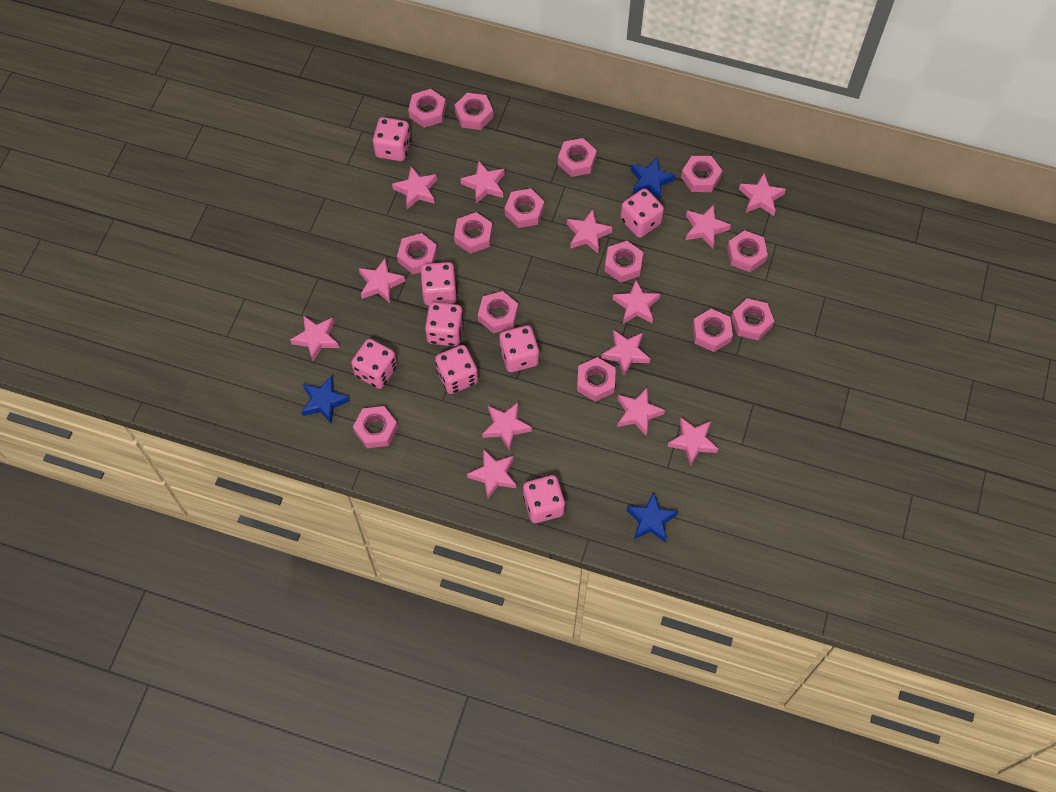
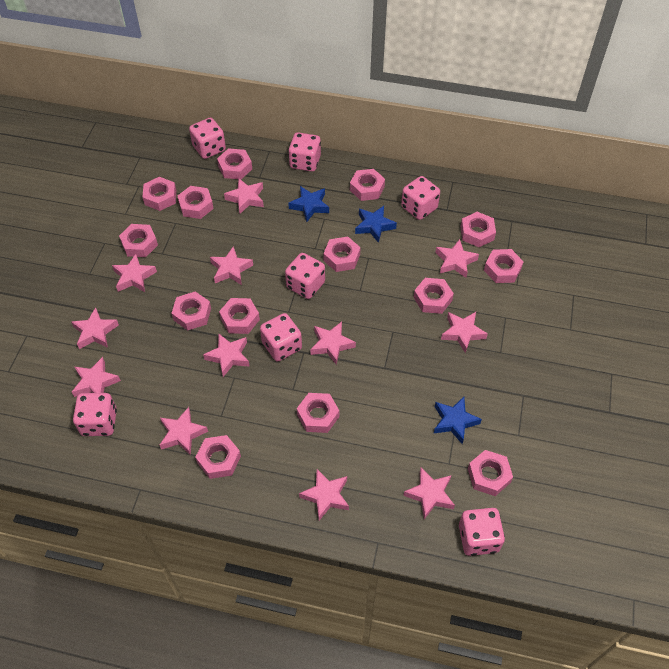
pink dice: 8 -> 7
pink star: 13 -> 12

